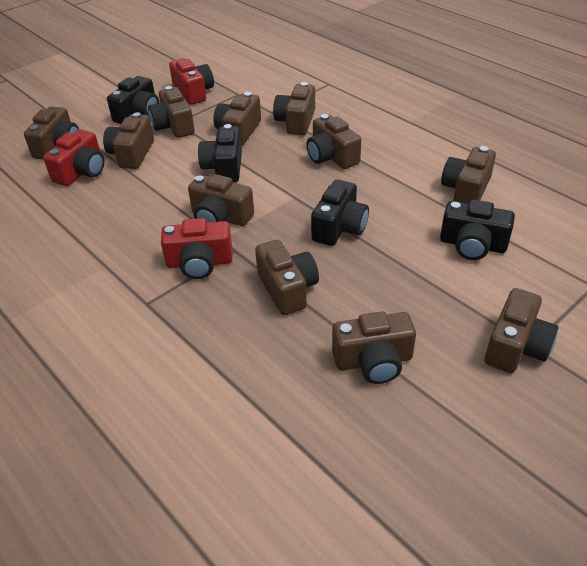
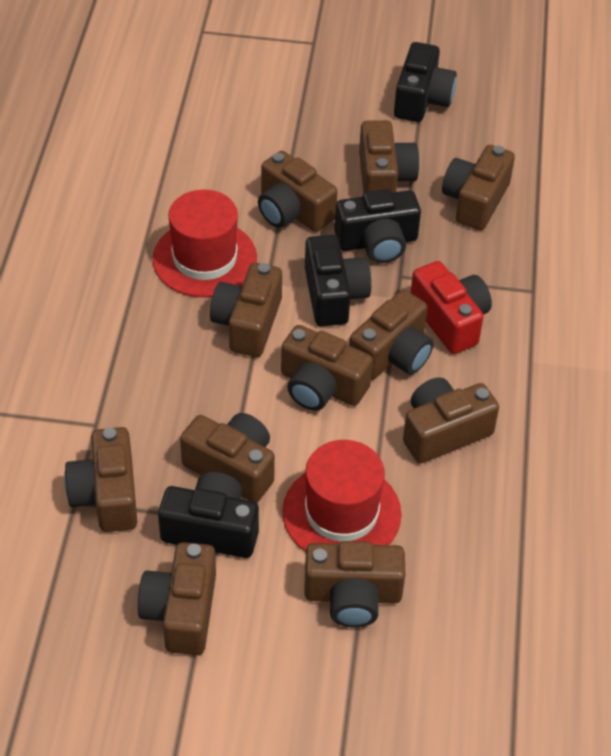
red camera: 3 -> 1
red hat: 0 -> 2

